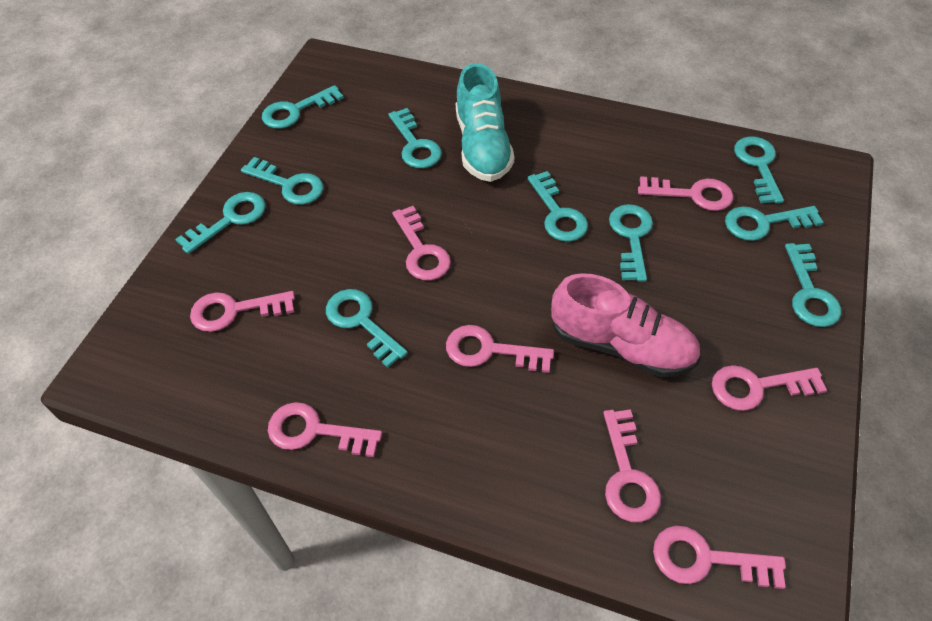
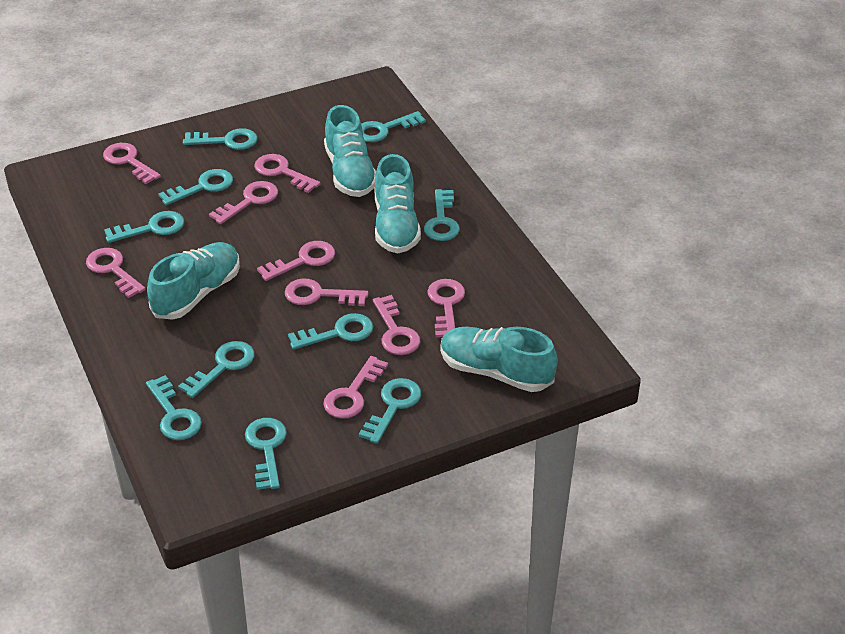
pink key: 8 -> 9
pink shoe: 1 -> 0
turquoise shoe: 1 -> 4

